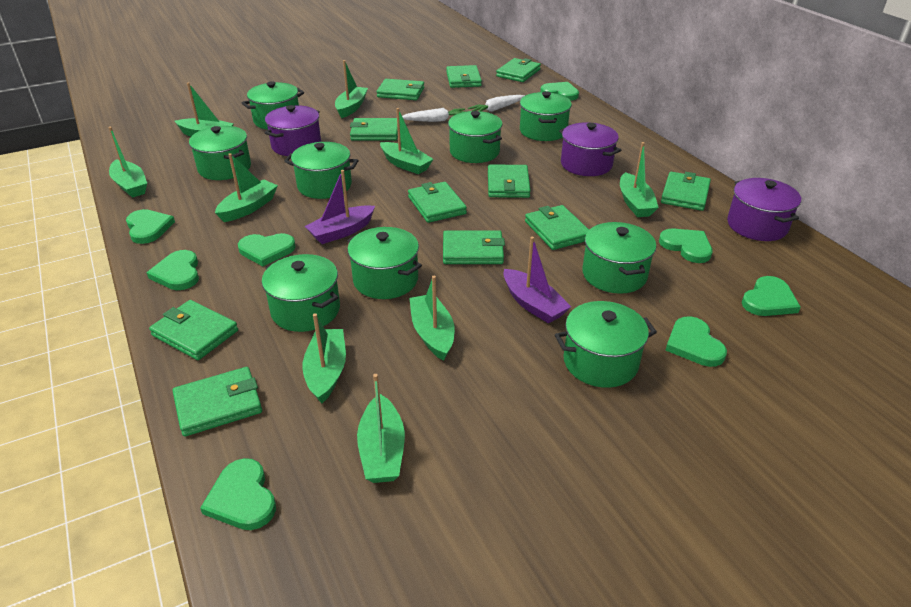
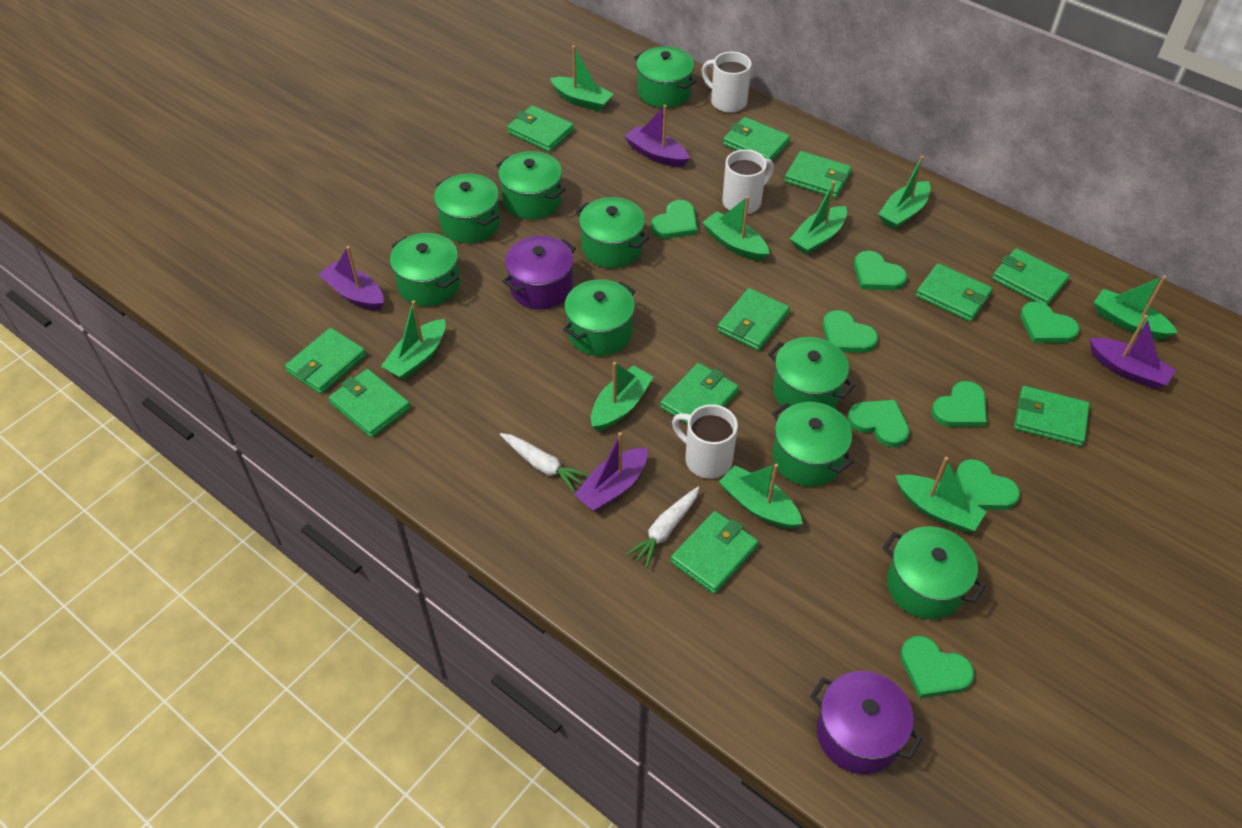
purple boat: 2 -> 4
purple pot: 3 -> 2
white mug: 0 -> 3

